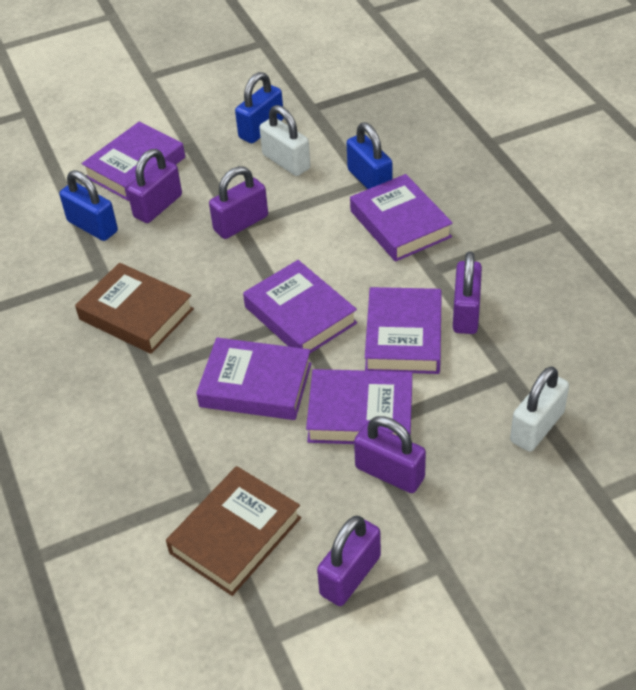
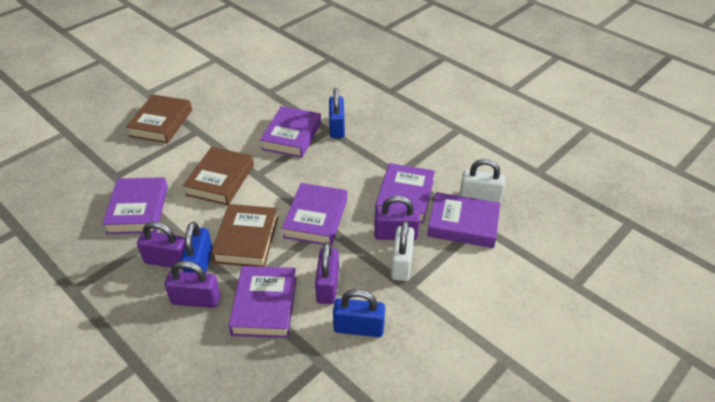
brown book: 2 -> 3
purple padlock: 5 -> 4

